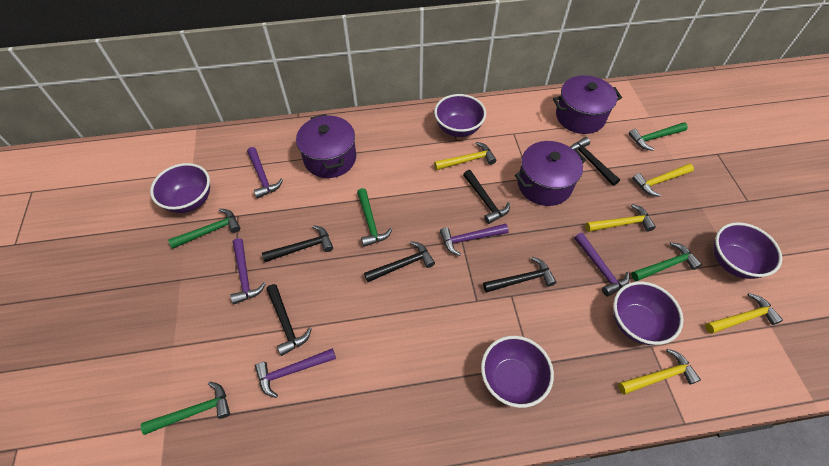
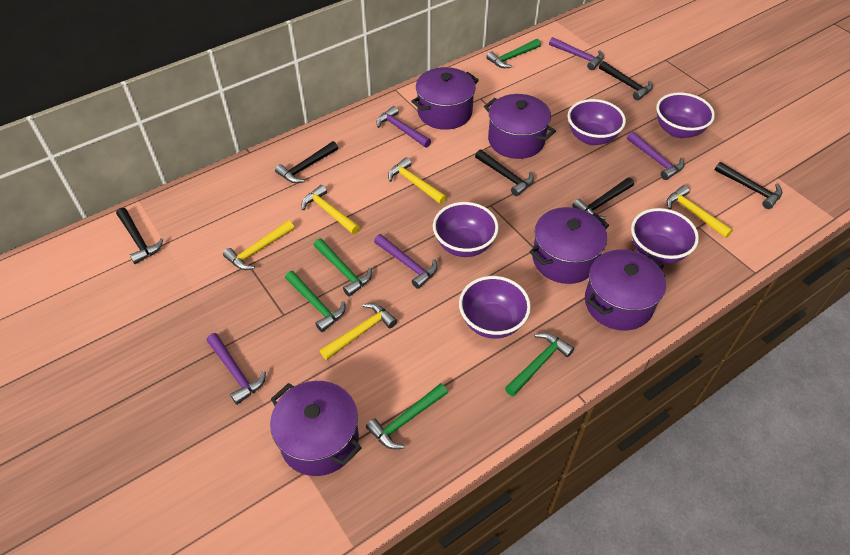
purple pot: 3 -> 5

